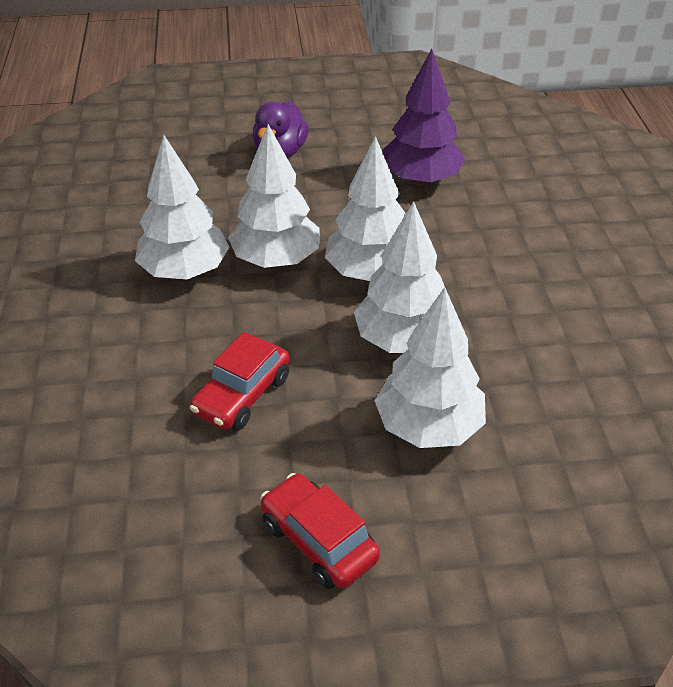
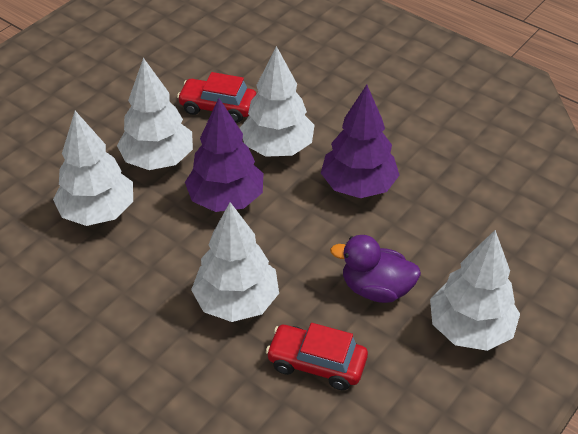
purple tree: 1 -> 2

